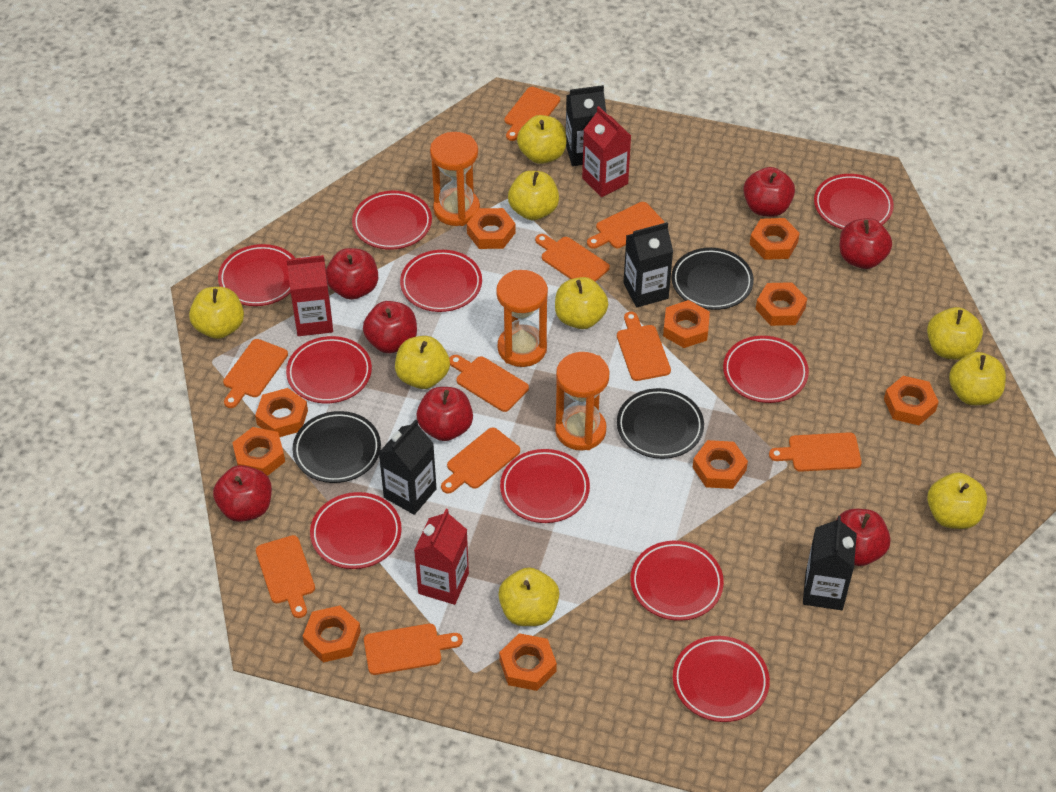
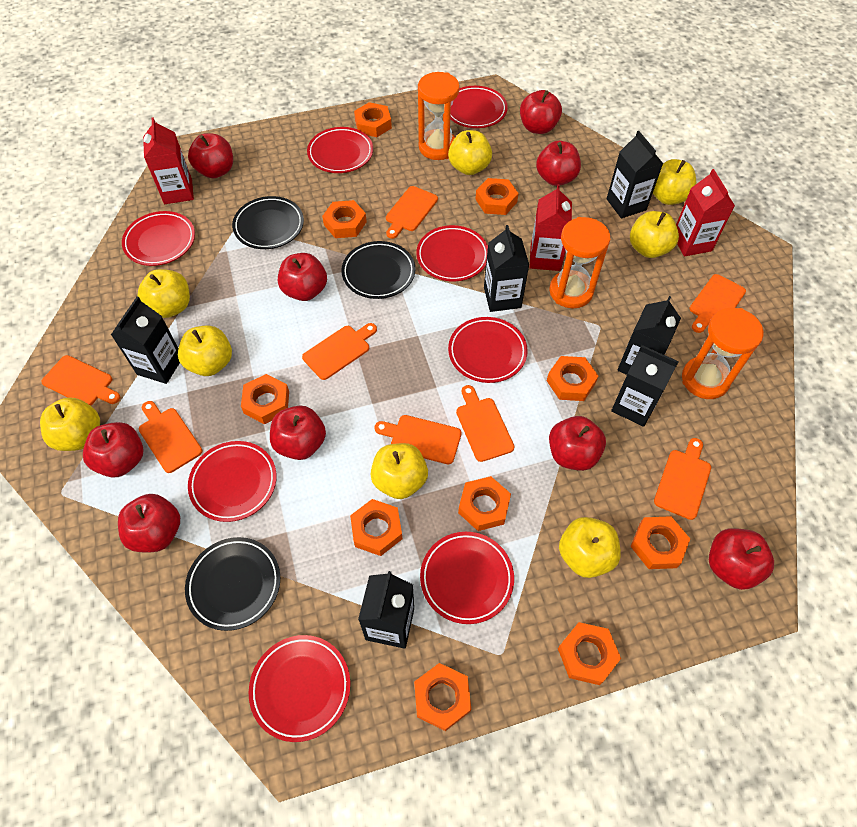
black carton: 4 -> 6
orange cutting board: 10 -> 8
red apple: 7 -> 9
red plate: 10 -> 8
yellow apple: 9 -> 8

